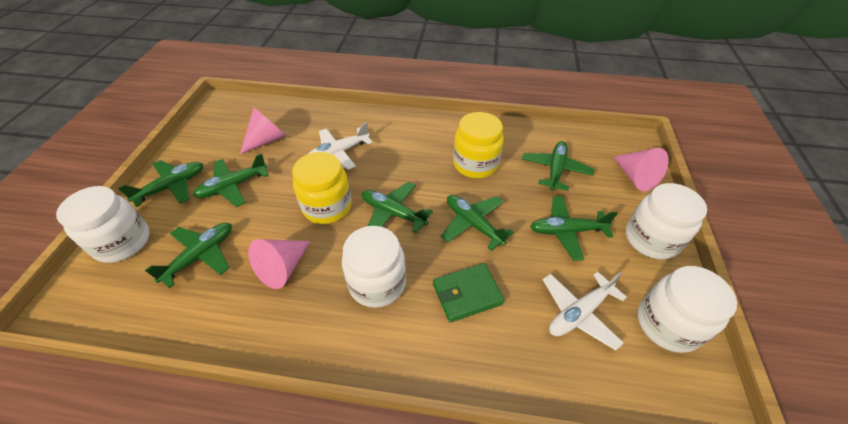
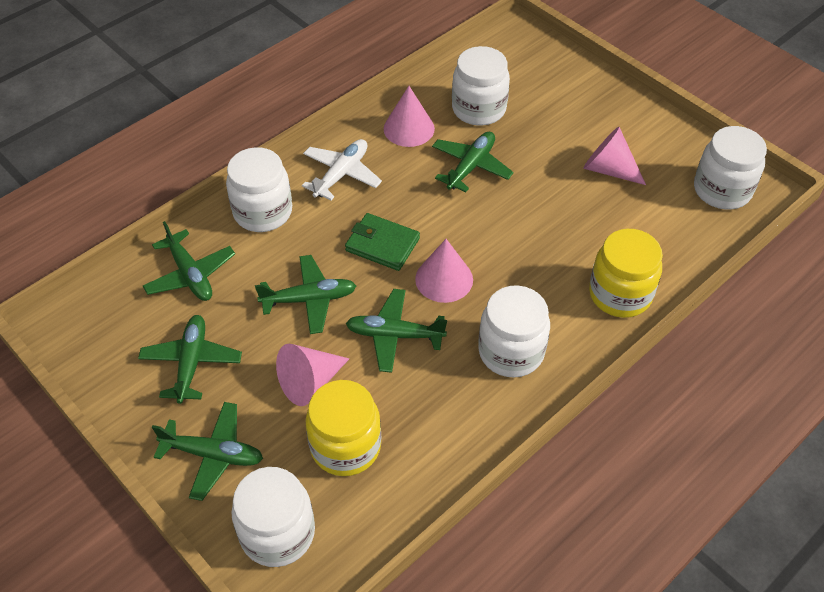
green plane: 7 -> 6
pink cone: 3 -> 4
white jar: 4 -> 5
white plane: 2 -> 1

